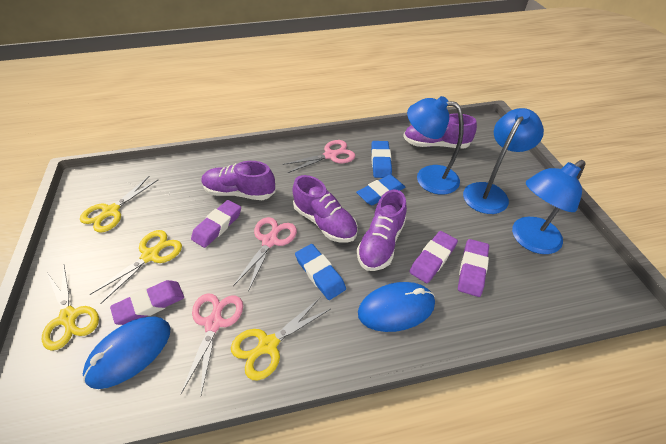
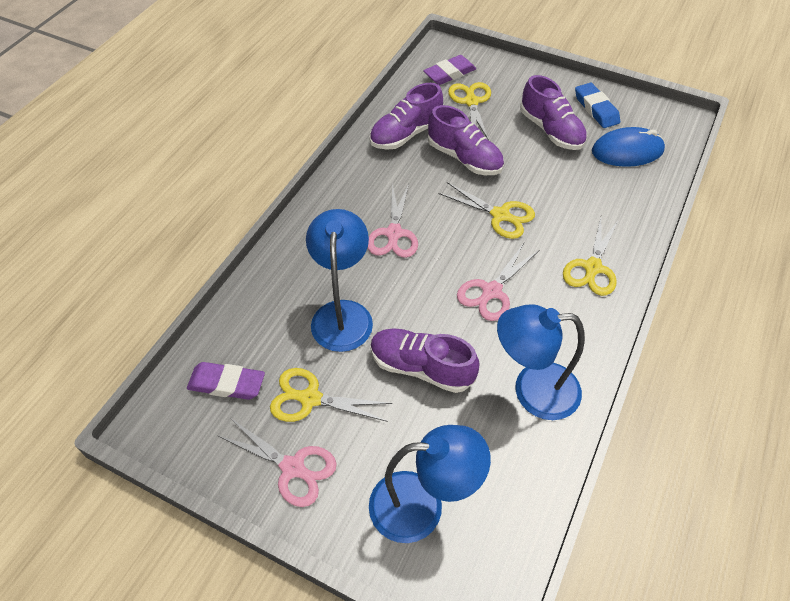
blue eraser: 3 -> 1
blue mouse: 2 -> 1
purple eraser: 4 -> 2

